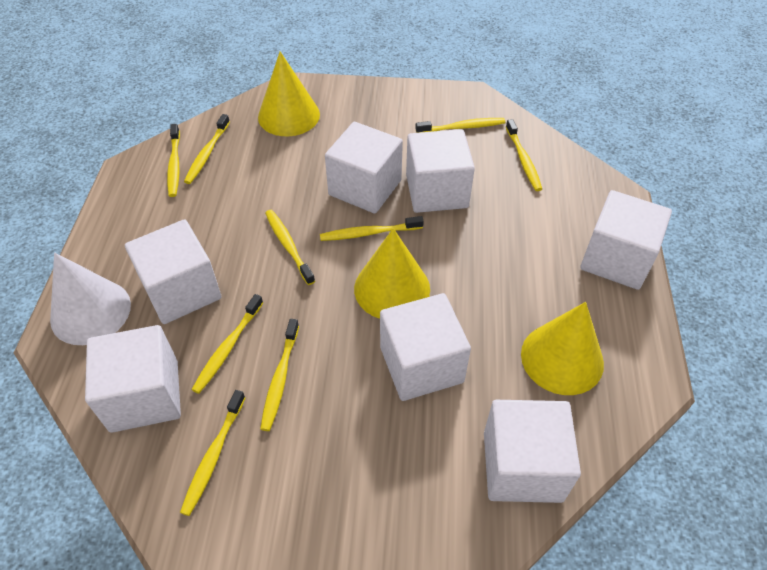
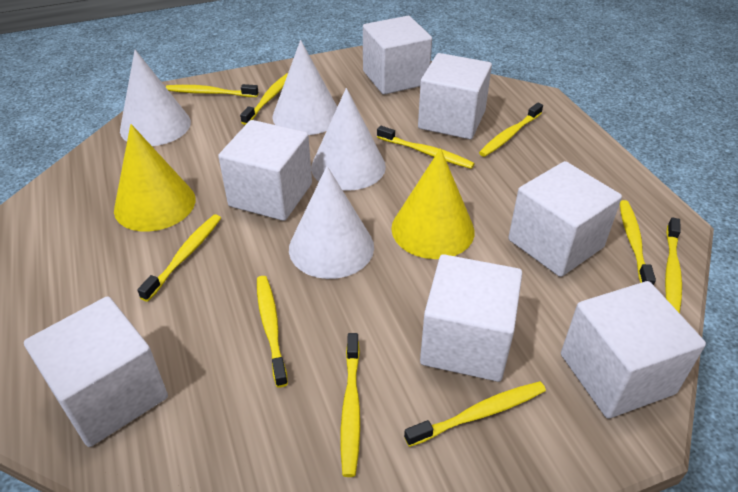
white cone: 1 -> 4
yellow cone: 3 -> 2
yellow toothbrush: 9 -> 10

